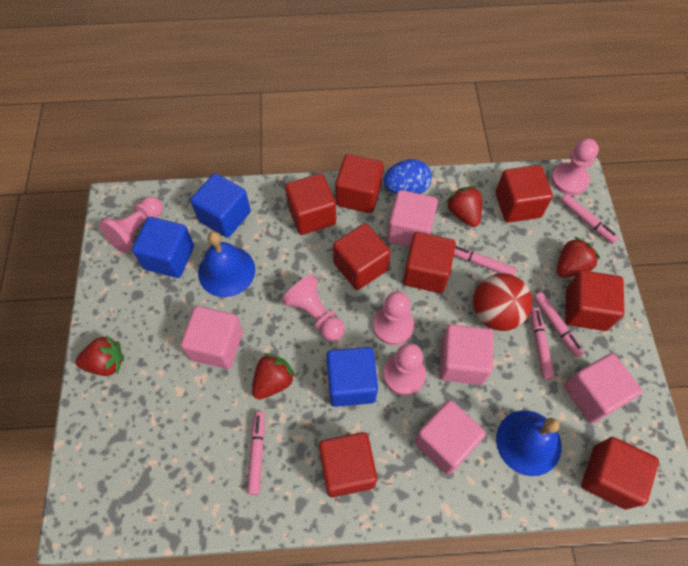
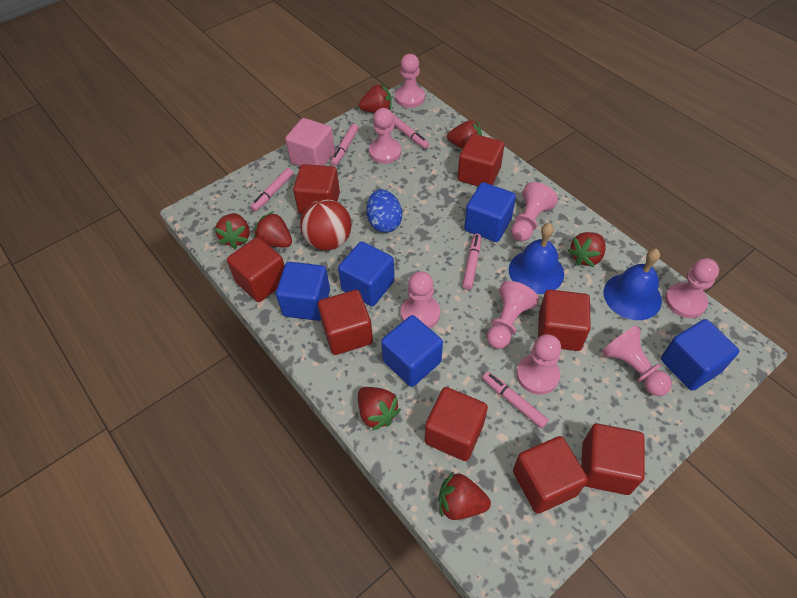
blue cube: 3 -> 5
pink cube: 5 -> 1
pink pawn: 5 -> 8
red strawberry: 4 -> 7

